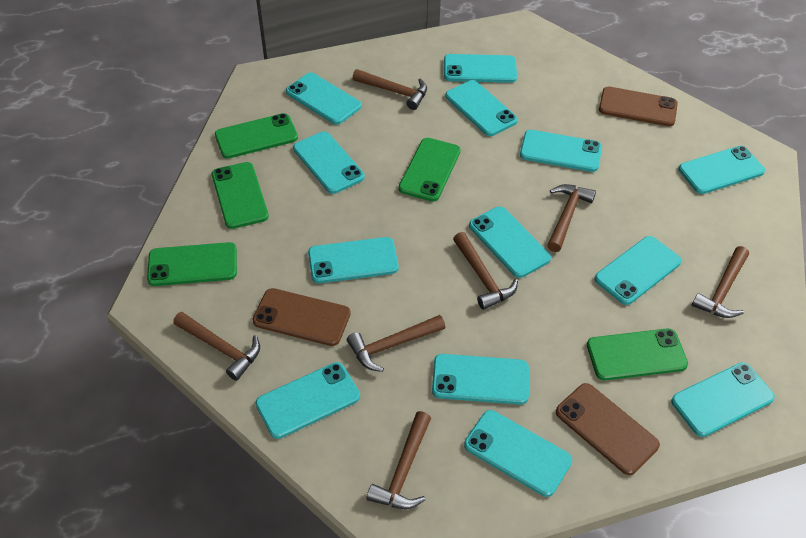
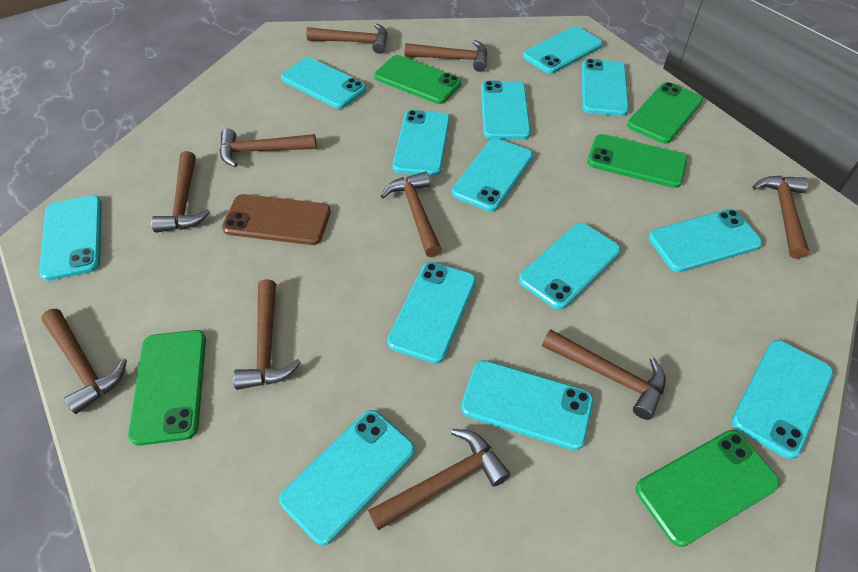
brown hammer: 7 -> 10
brown phone: 3 -> 1

